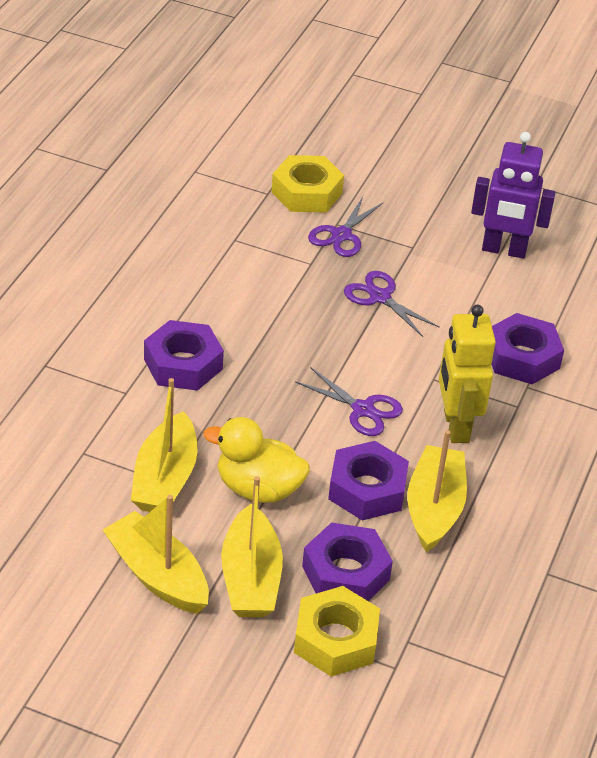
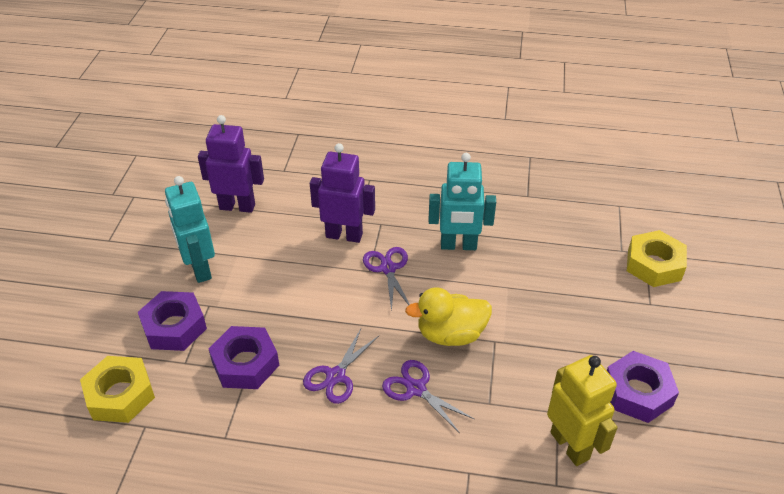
purple nut: 4 -> 3
purple robot: 1 -> 2
turquoise robot: 0 -> 2
yellow boat: 4 -> 0

